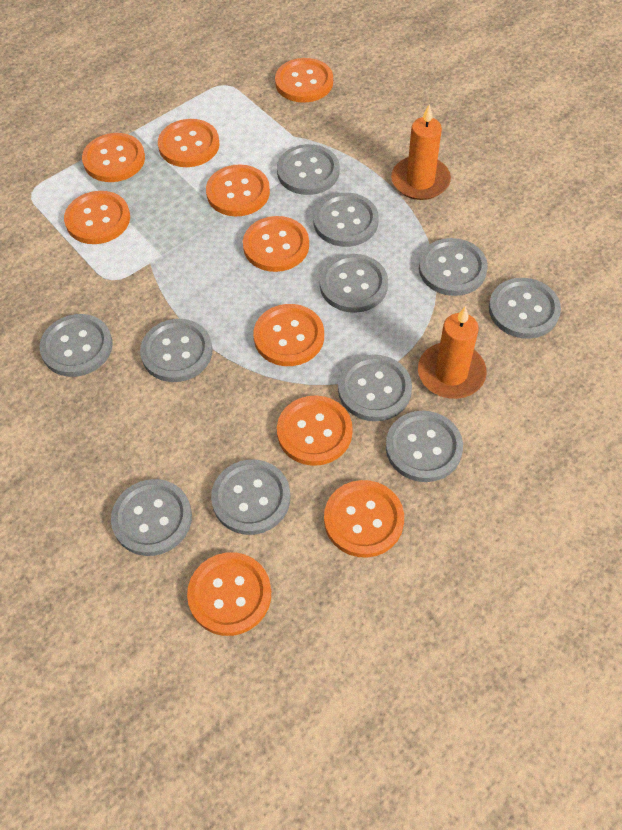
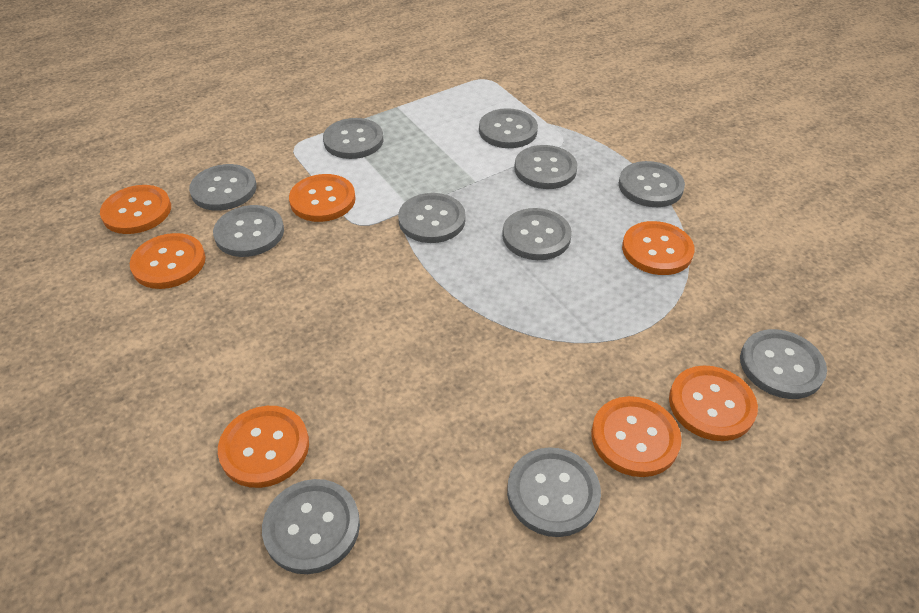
orange button: 10 -> 7
orange candle: 2 -> 0

